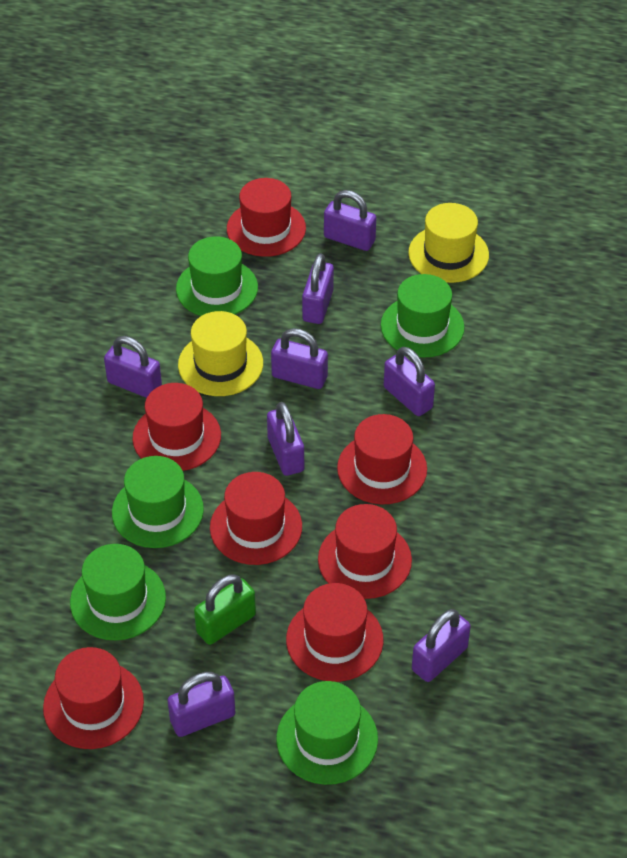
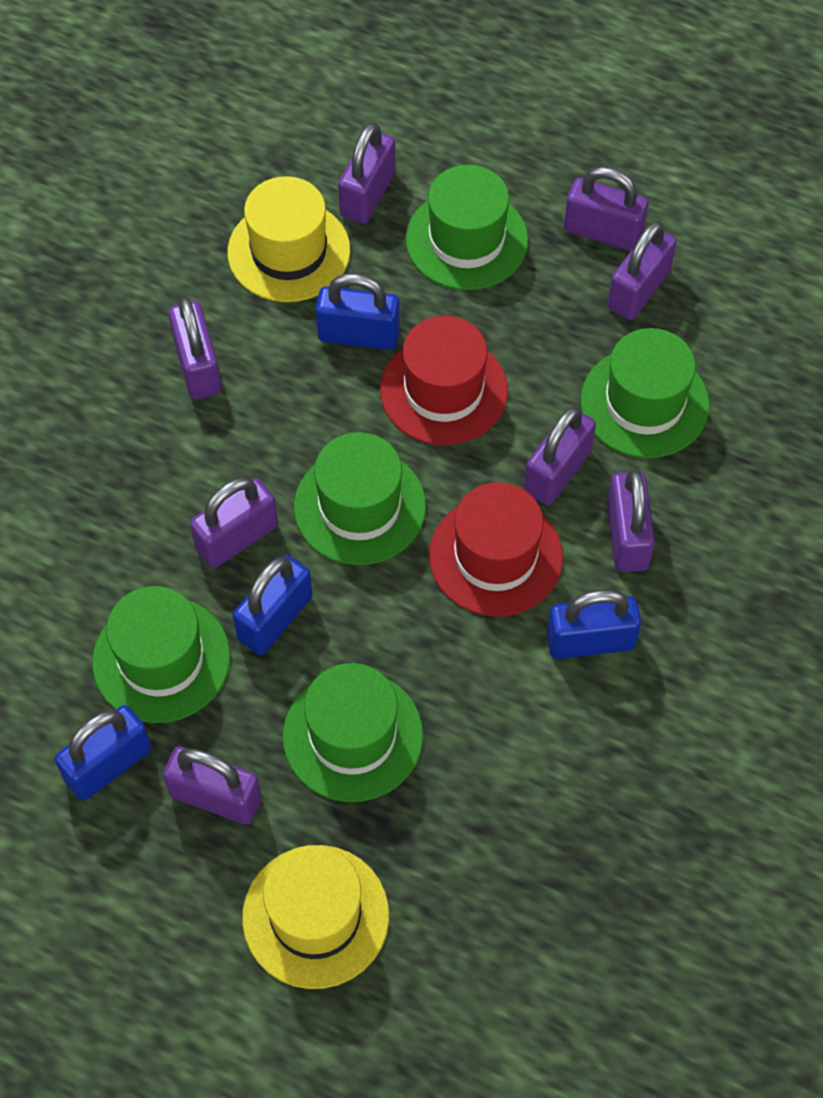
blue padlock: 0 -> 4
green padlock: 1 -> 0
red hat: 7 -> 2

